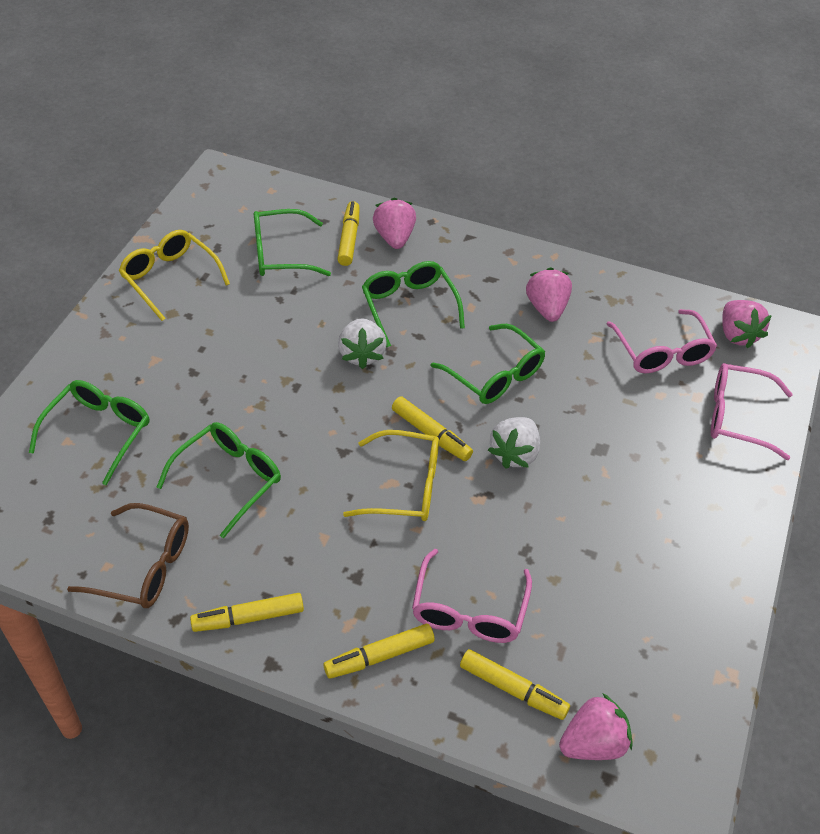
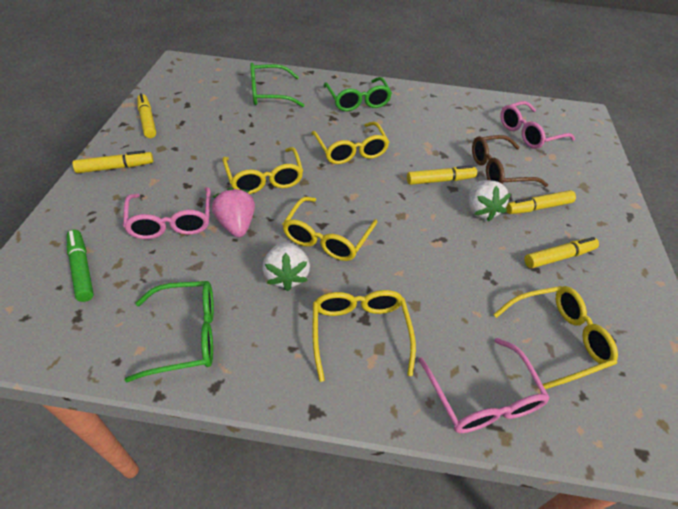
green glasses: 5 -> 3
green marker: 0 -> 1
pink strawberry: 4 -> 1
yellow glasses: 2 -> 5

